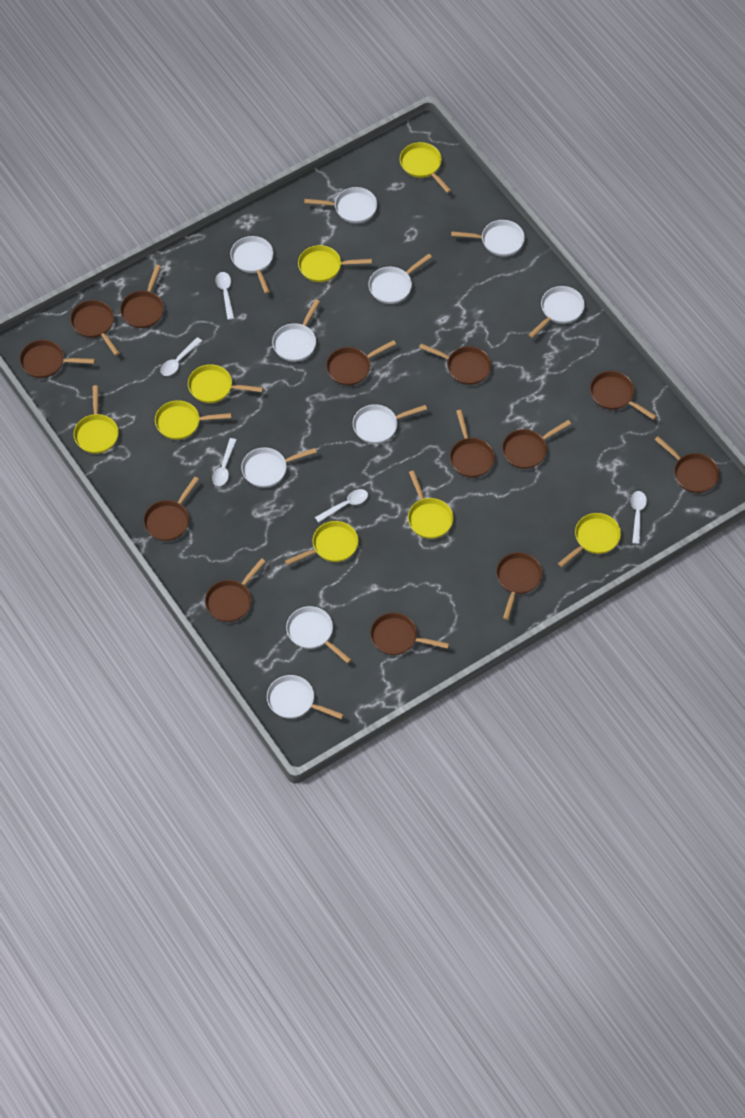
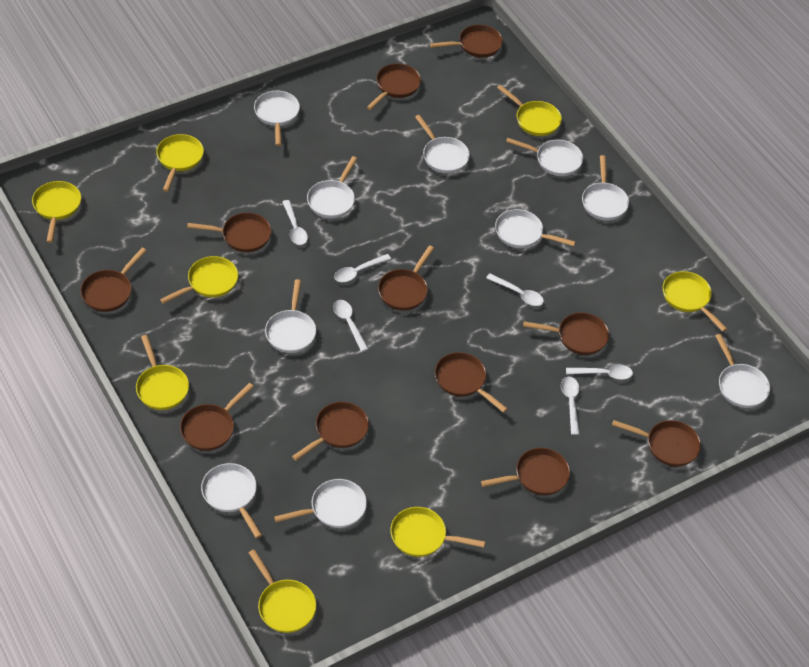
brown pan: 13 -> 11
white spoon: 5 -> 6

